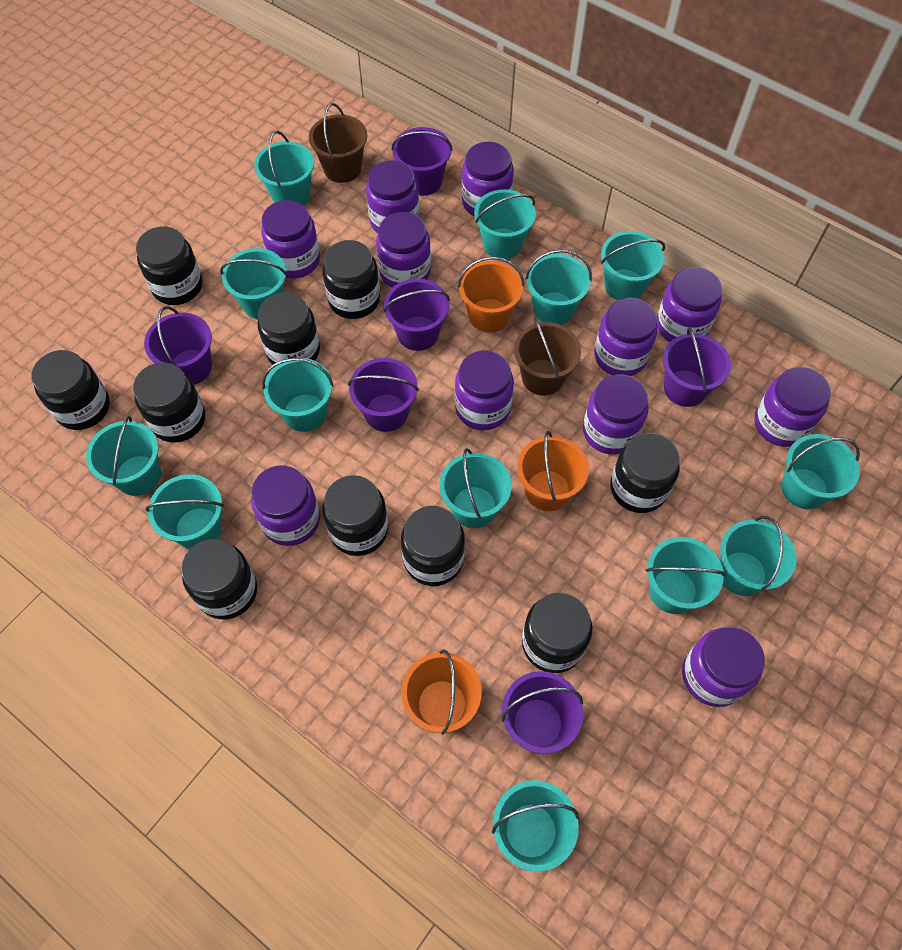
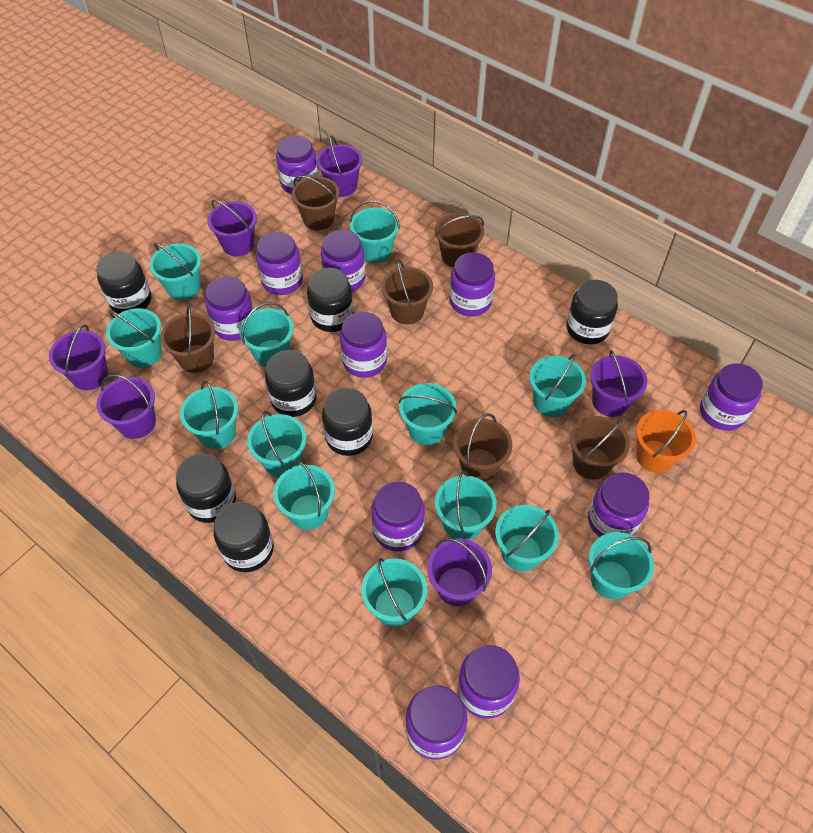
black jar: 10 -> 7
brown bucket: 2 -> 6
orange bucket: 3 -> 1

